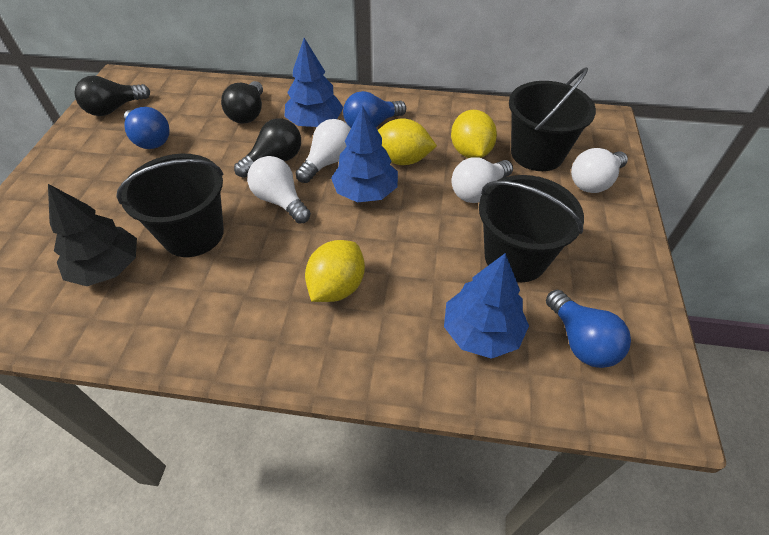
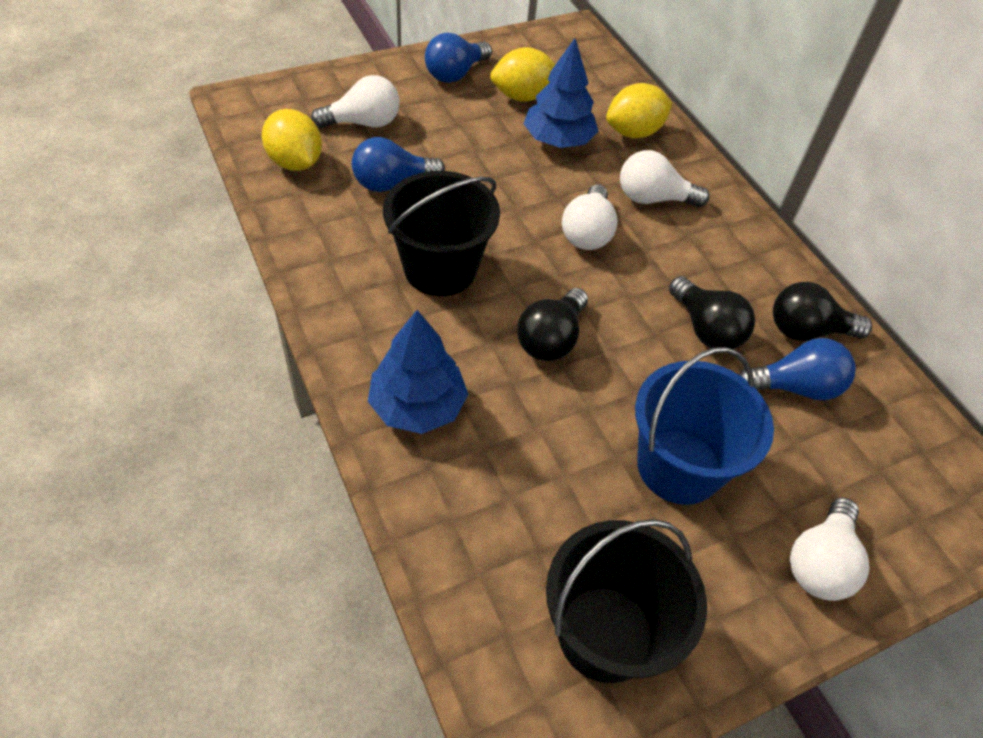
black bucket: 3 -> 2
black tree: 1 -> 0
blue bucket: 0 -> 1
blue tree: 3 -> 2

